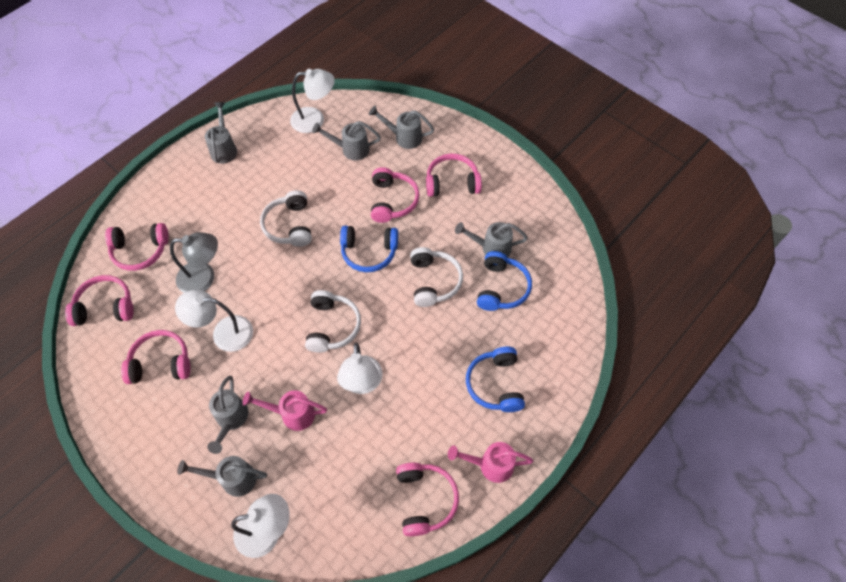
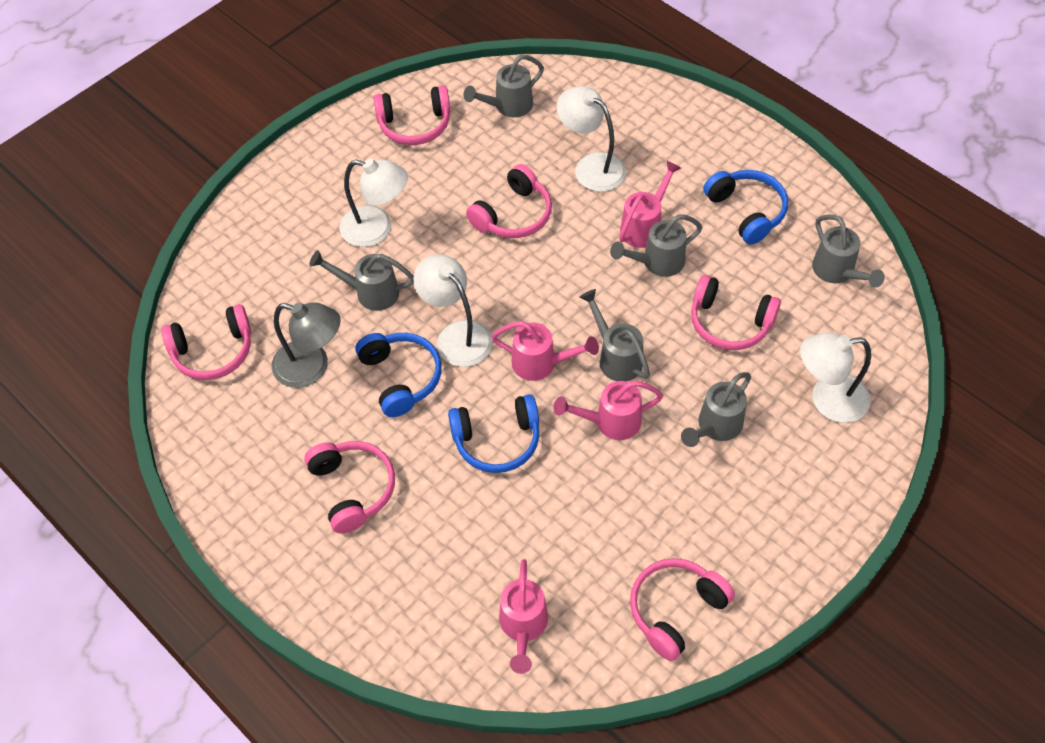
pink watering can: 2 -> 4
white headphones: 3 -> 0

